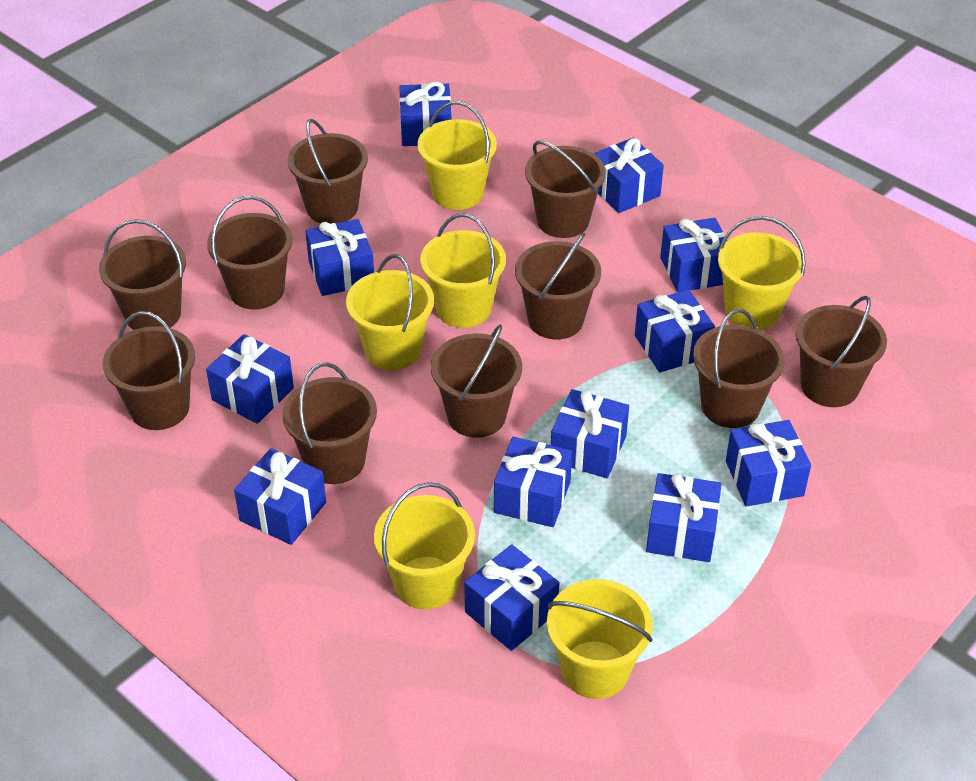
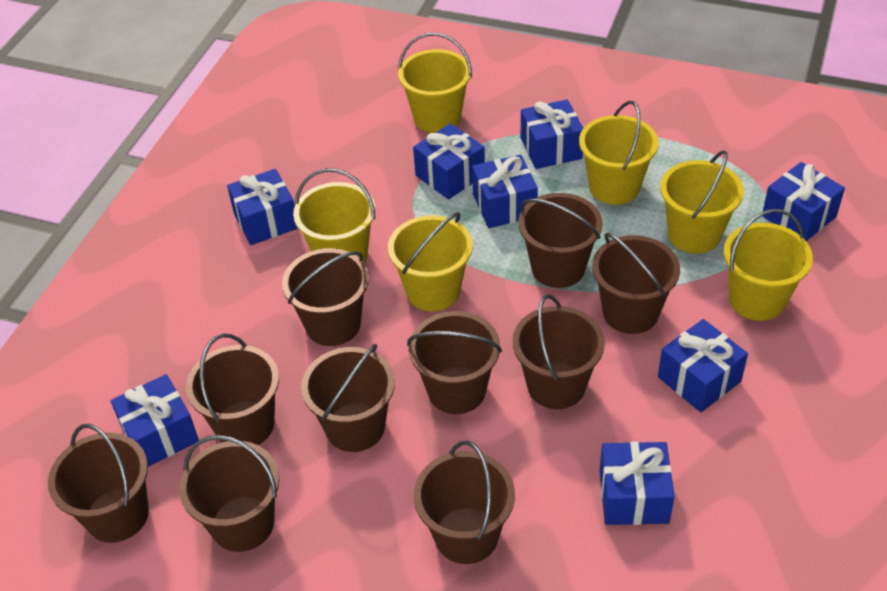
blue gift: 12 -> 8

